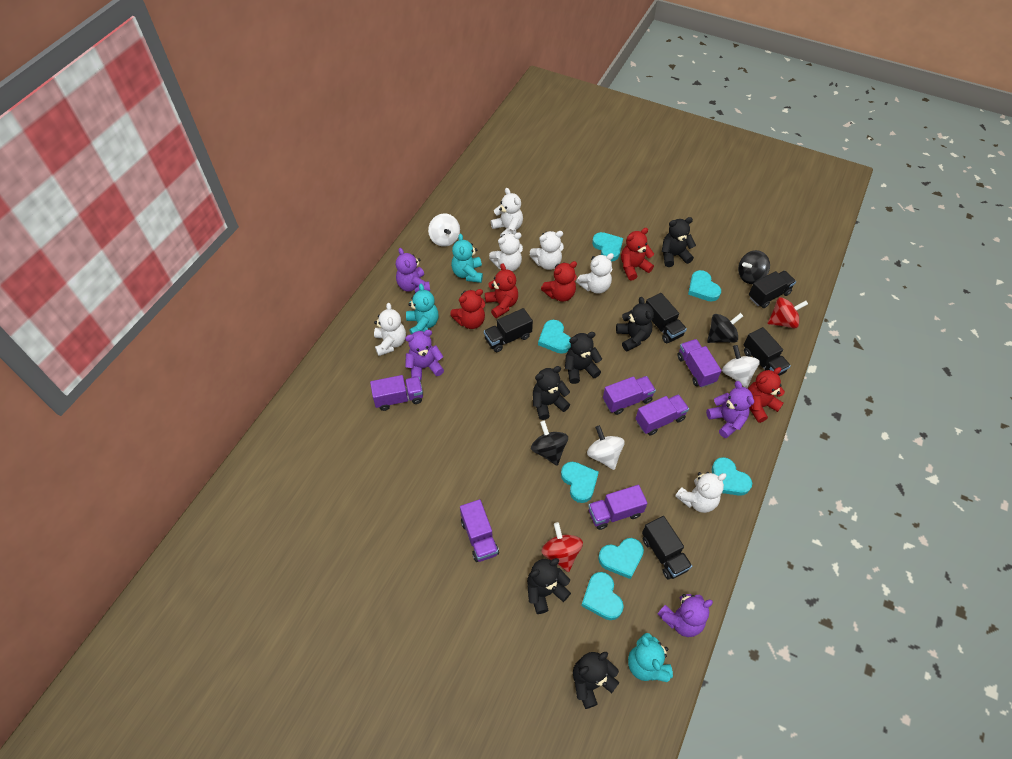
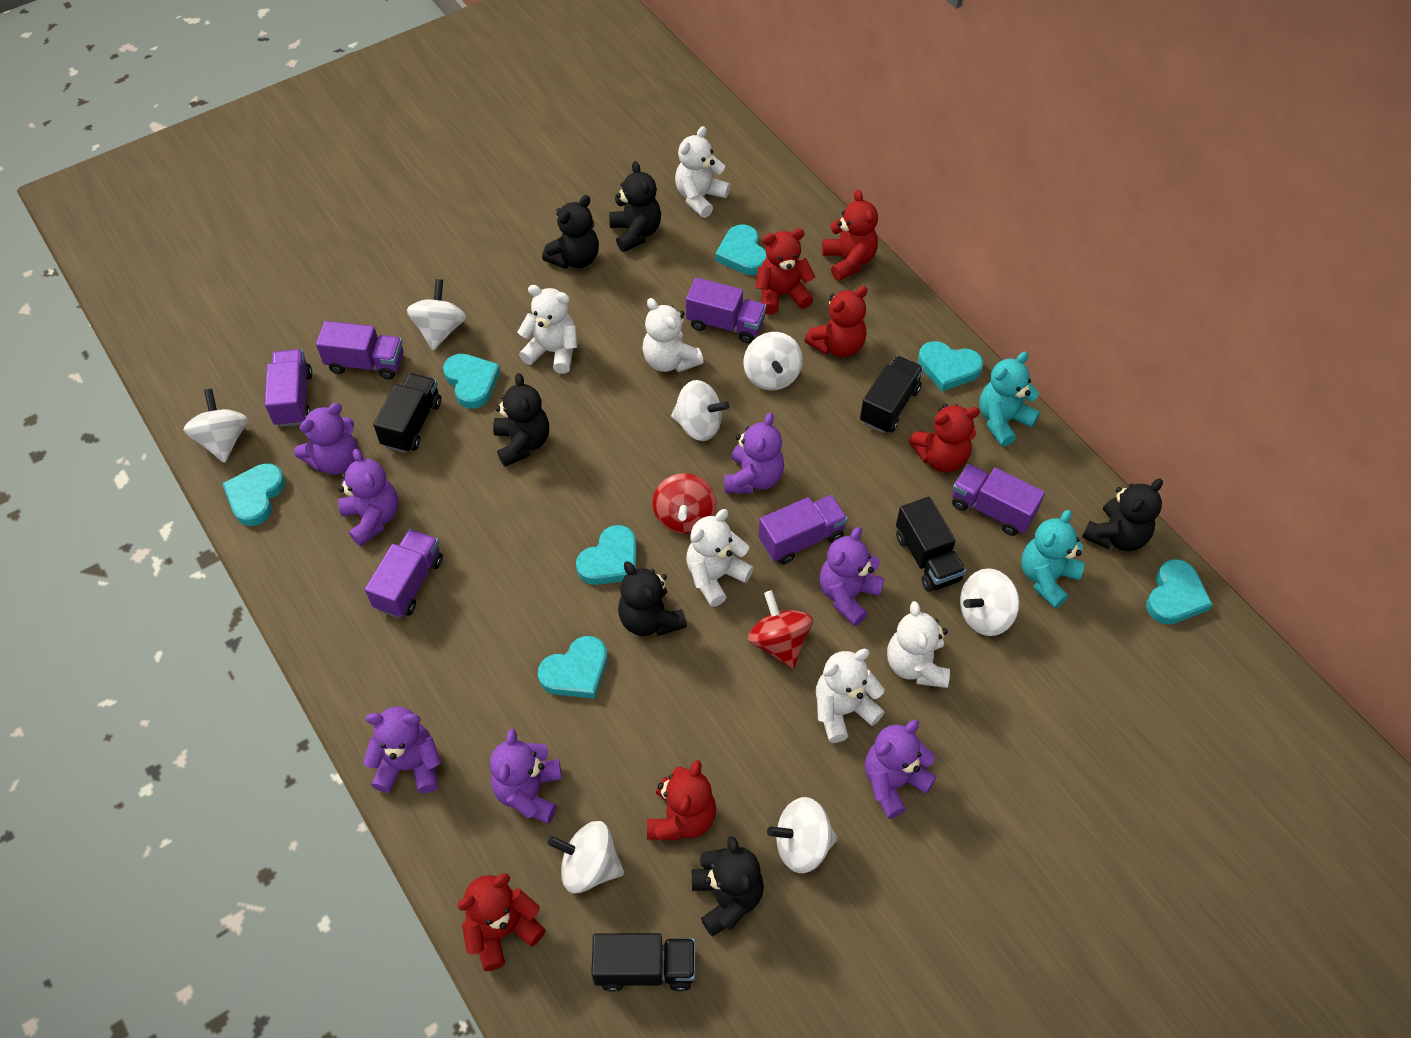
black spinning top: 3 -> 0
black truck: 5 -> 4
purple teddy bear: 4 -> 7
red teddy bear: 5 -> 6
turquoise teddy bear: 3 -> 2
white spinning top: 3 -> 7

